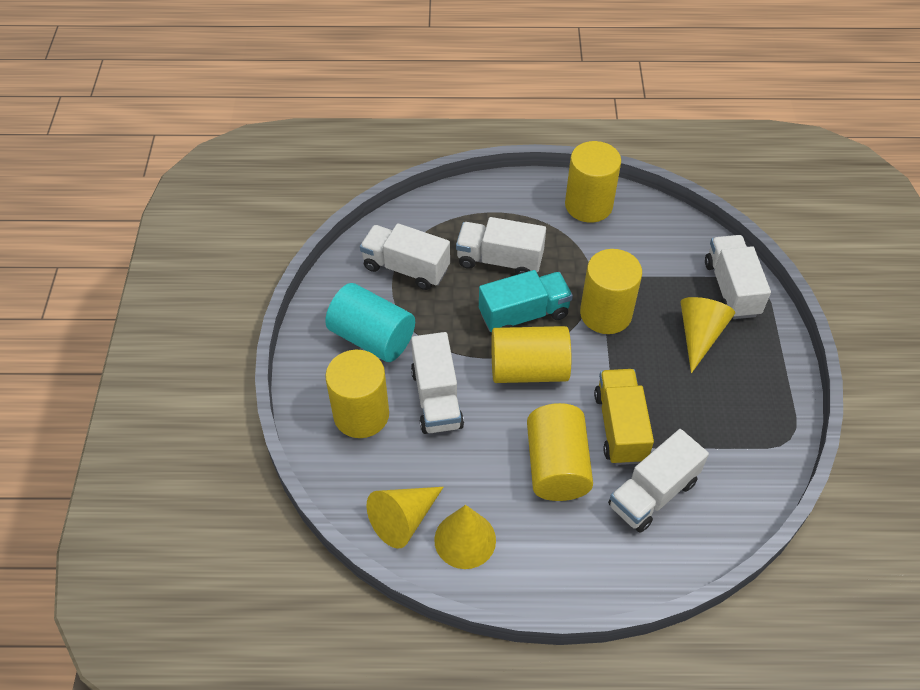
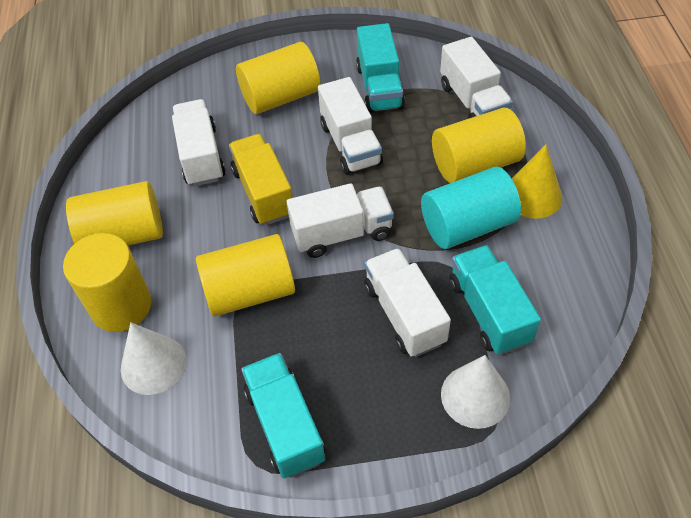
turquoise truck: 1 -> 3
white cone: 0 -> 2
yellow cone: 3 -> 1

